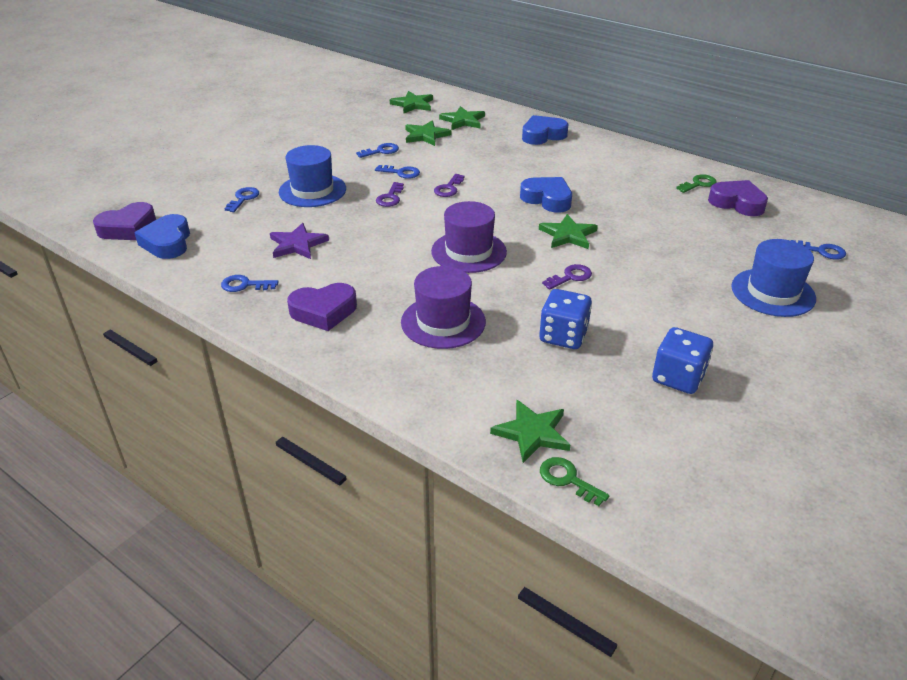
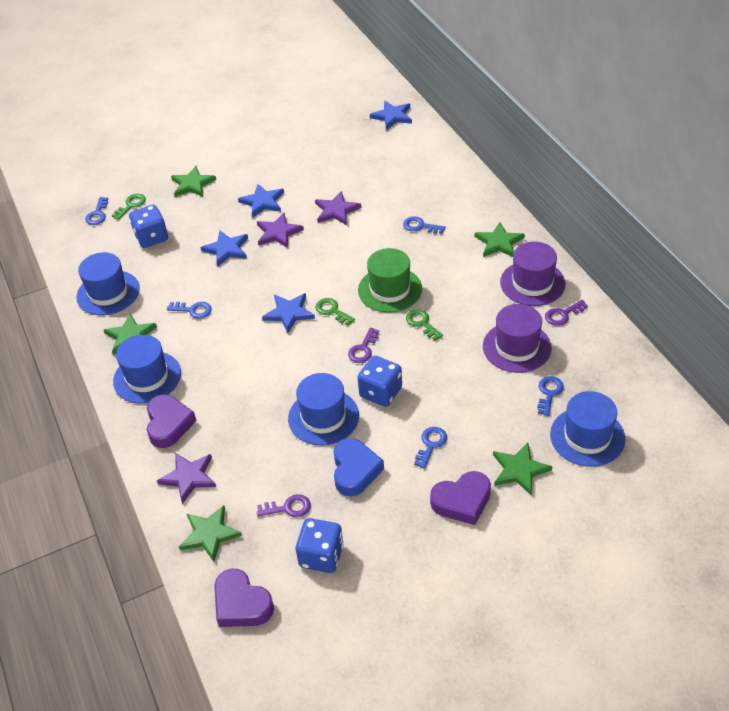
blue dice: 2 -> 3
blue hat: 2 -> 4
blue heart: 3 -> 1
blue star: 0 -> 4
green hat: 0 -> 1
green key: 2 -> 3
purple star: 1 -> 3

